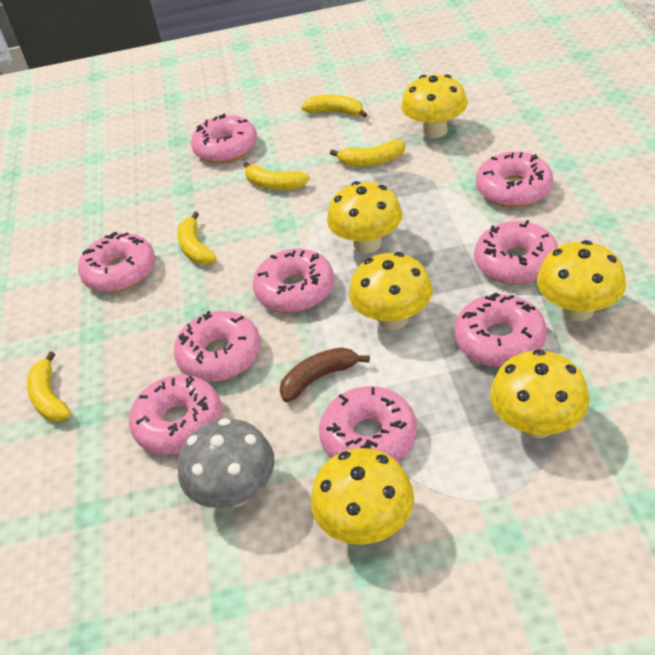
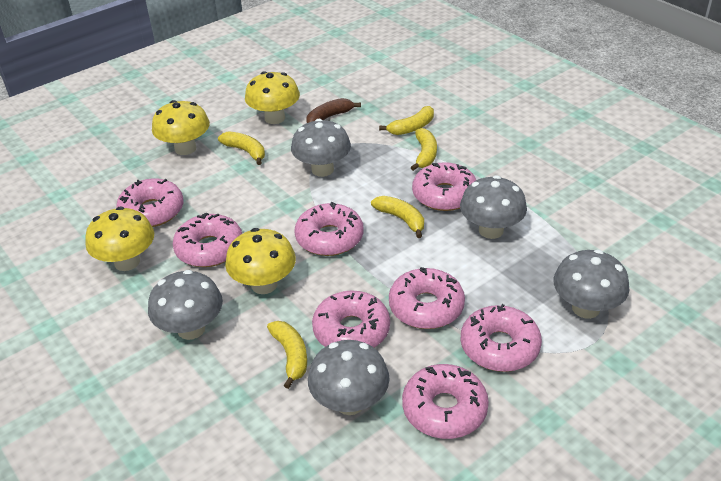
grey mushroom: 1 -> 5
pink donut: 9 -> 8
yellow mushroom: 6 -> 4

